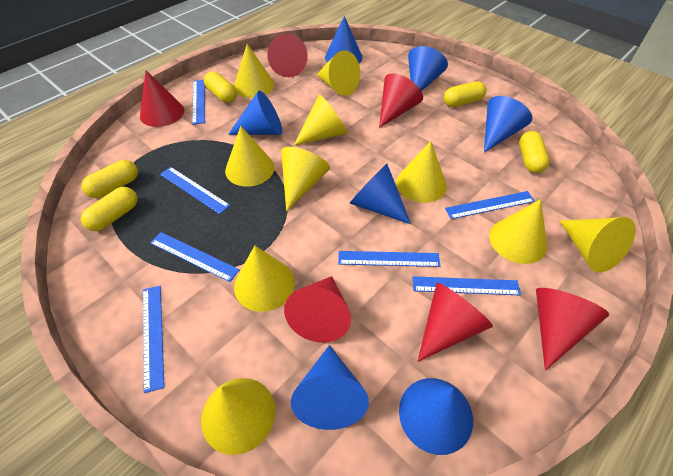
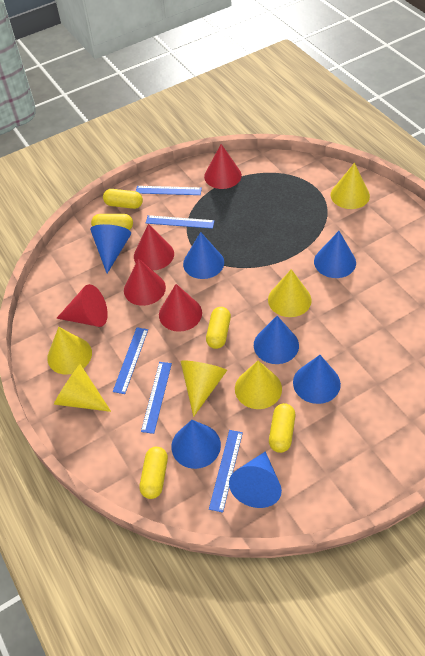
blue ruler: 7 -> 5
red cone: 6 -> 5
yellow cone: 10 -> 6

